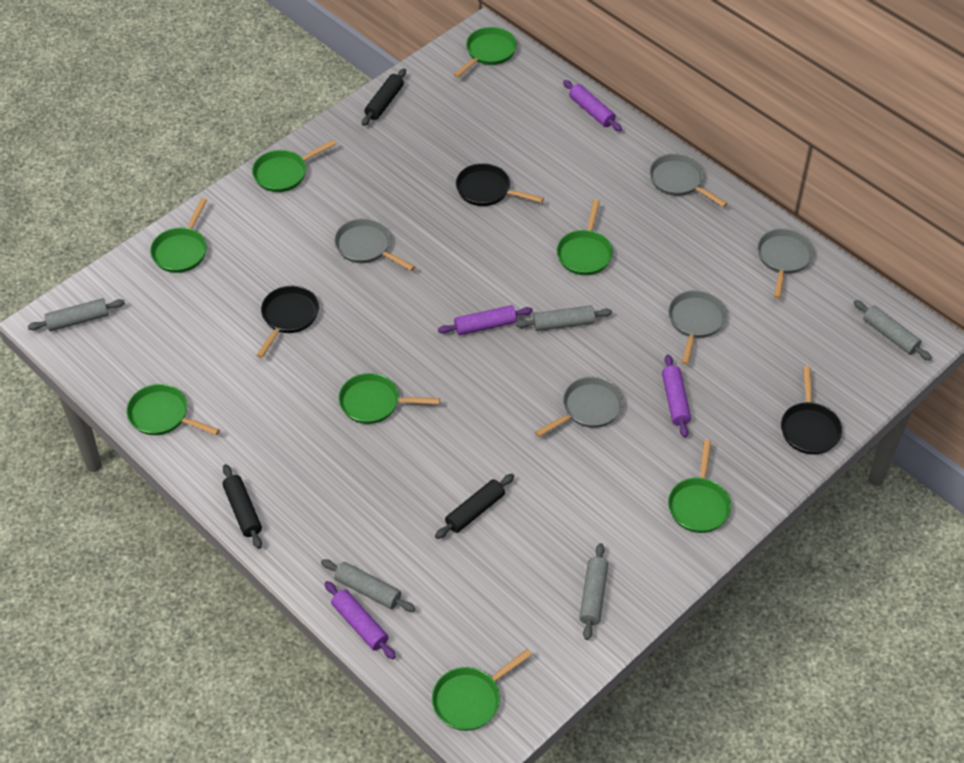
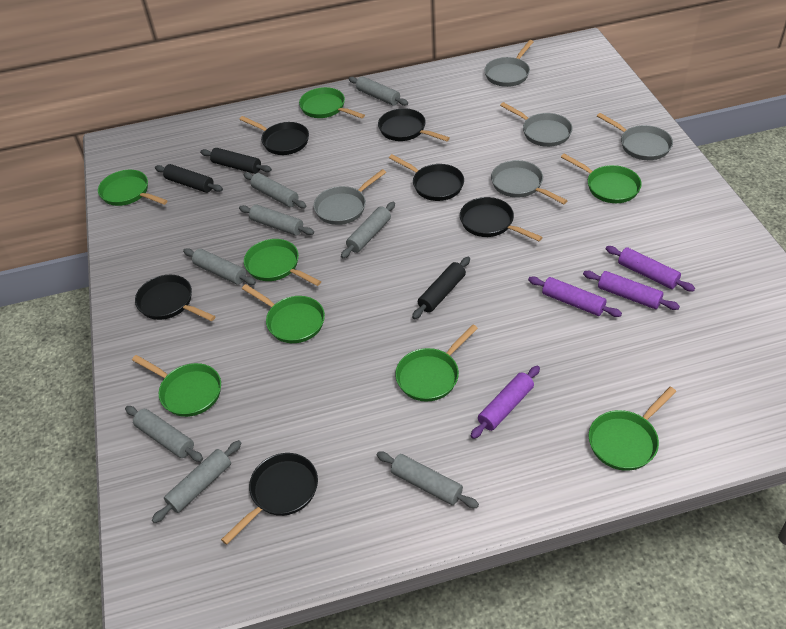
black pan: 3 -> 6
grey rolling pin: 5 -> 8

